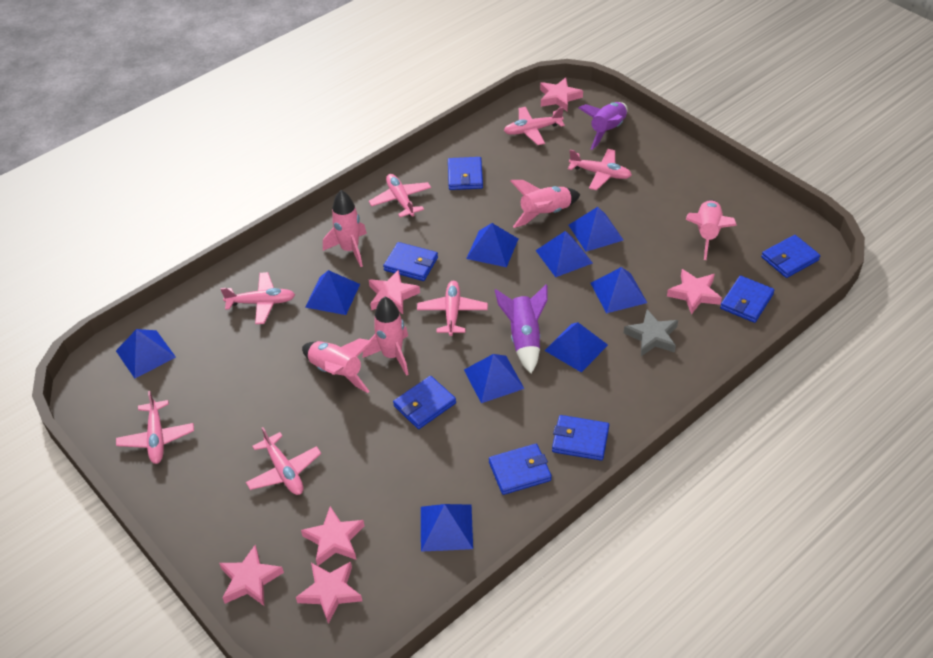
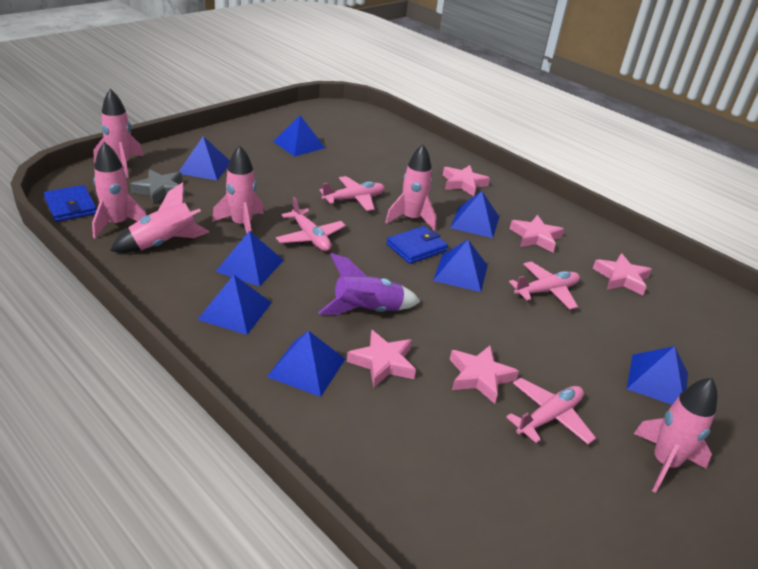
blue pyramid: 9 -> 8
blue wallet: 7 -> 2
pink plane: 7 -> 4
pink rocket: 5 -> 6
pink star: 6 -> 5
purple rocket: 2 -> 1

